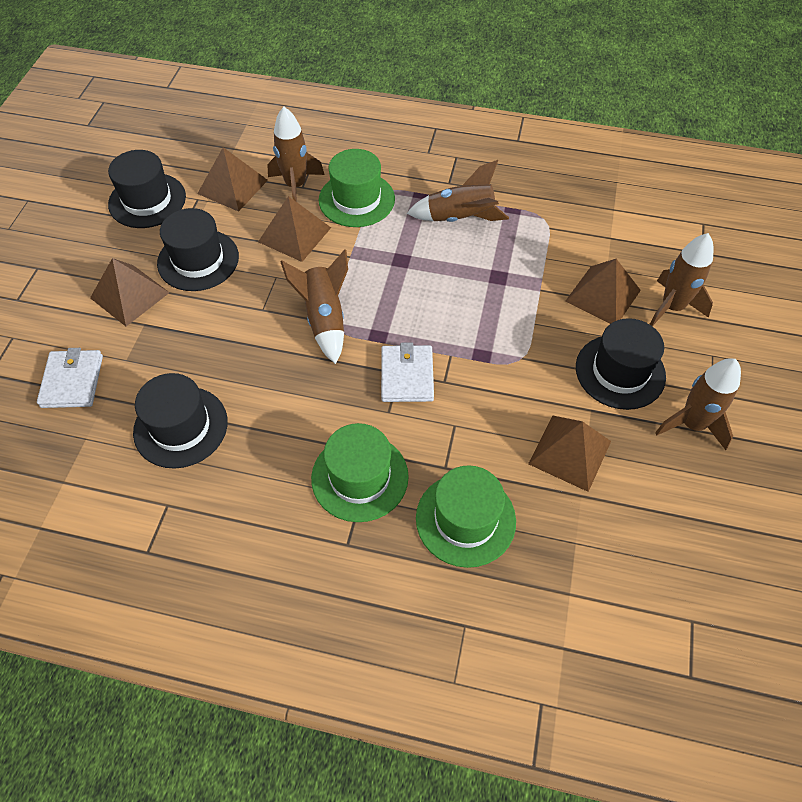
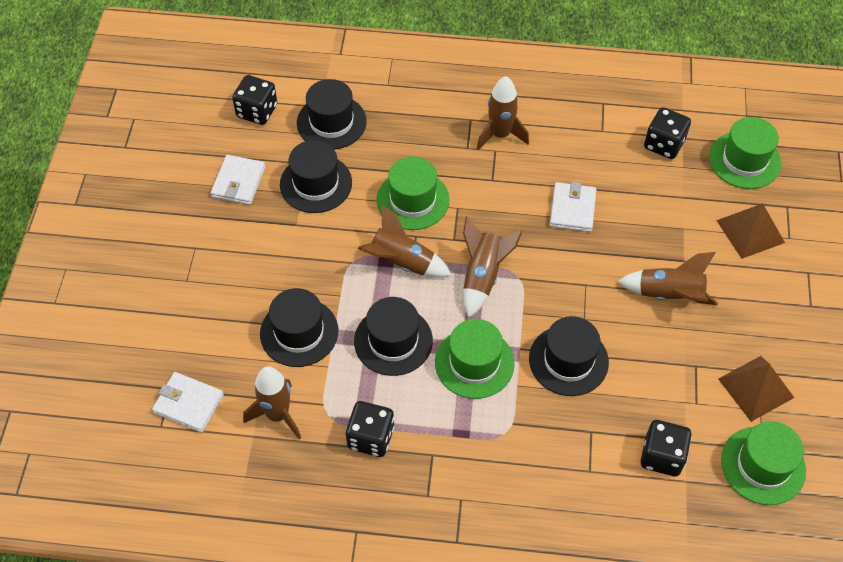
black dice: 0 -> 4
black hat: 4 -> 5
brown pyramid: 5 -> 2
green hat: 3 -> 4
white wallet: 2 -> 3

